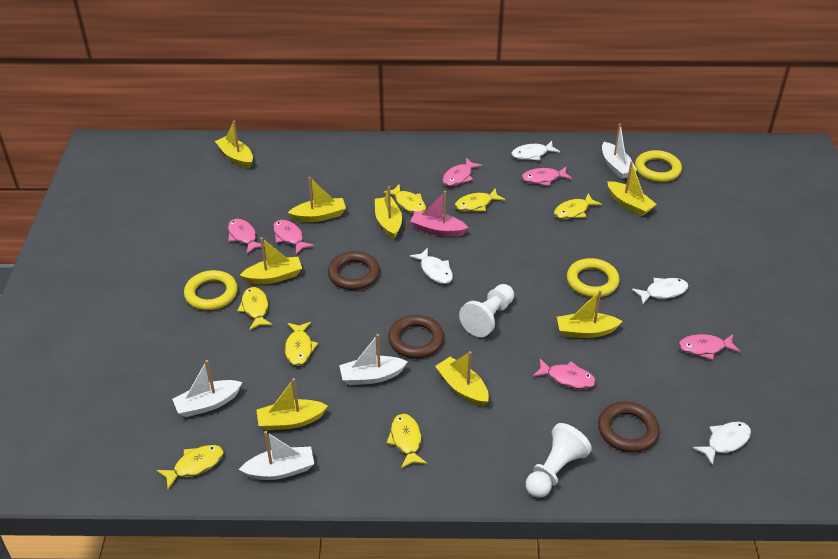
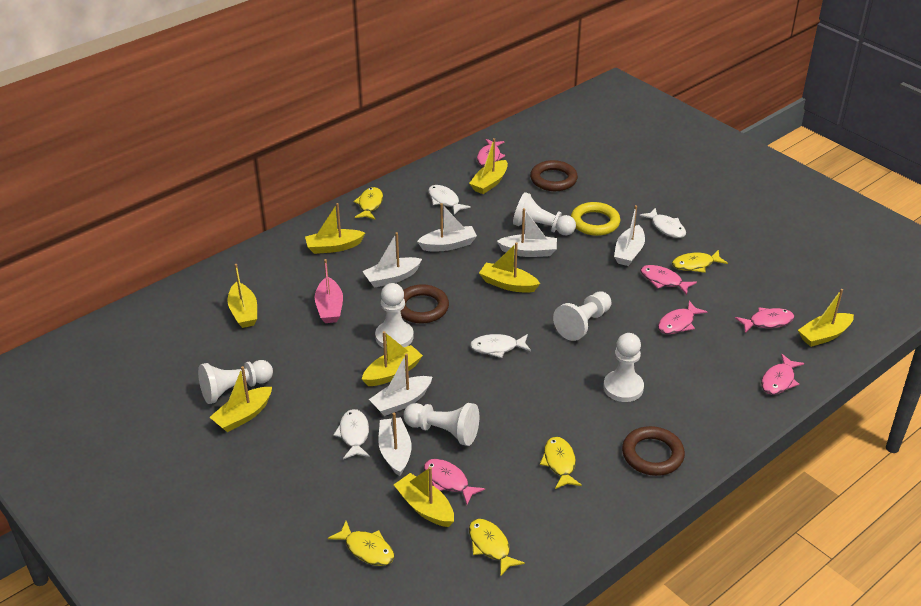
white boat: 4 -> 6
white pawn: 2 -> 6
yellow fish: 7 -> 5
yellow ring: 3 -> 1

